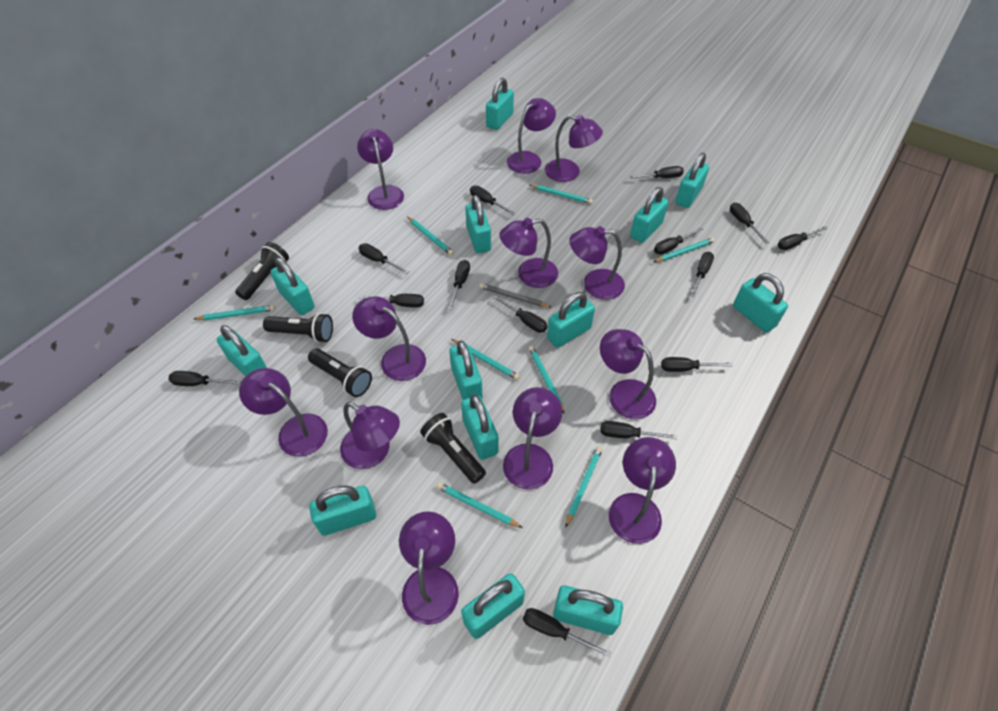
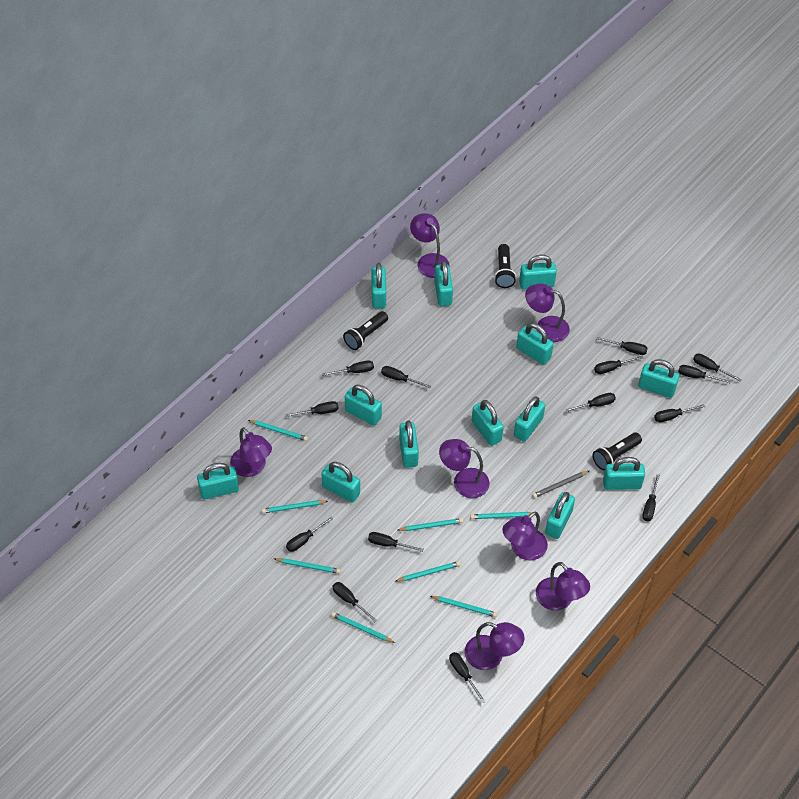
black flashlight: 4 -> 3
purple lamp: 12 -> 7

